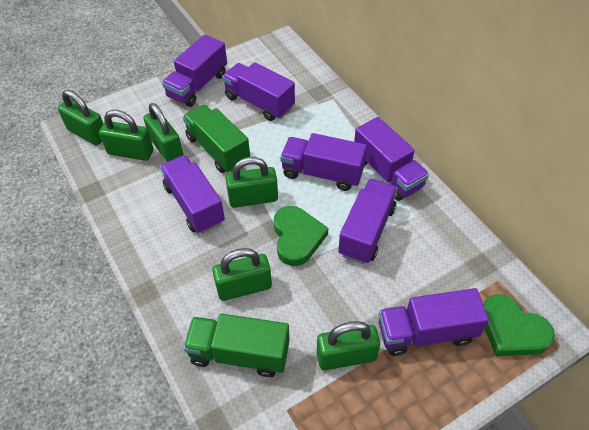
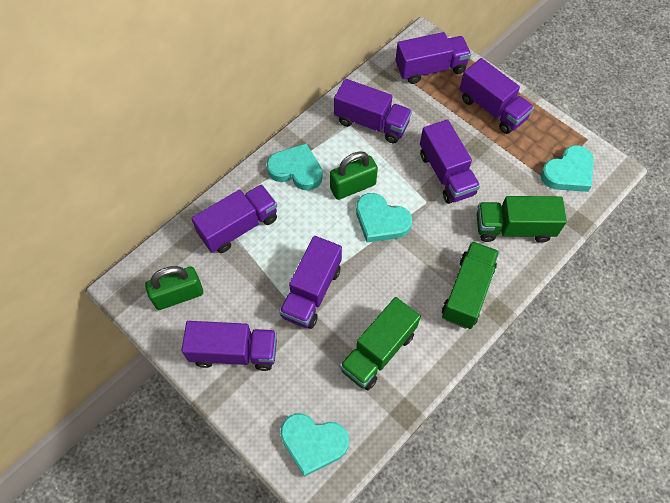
green heart: 2 -> 0
green padlock: 6 -> 2
green truck: 2 -> 3
turquoise heart: 0 -> 4

